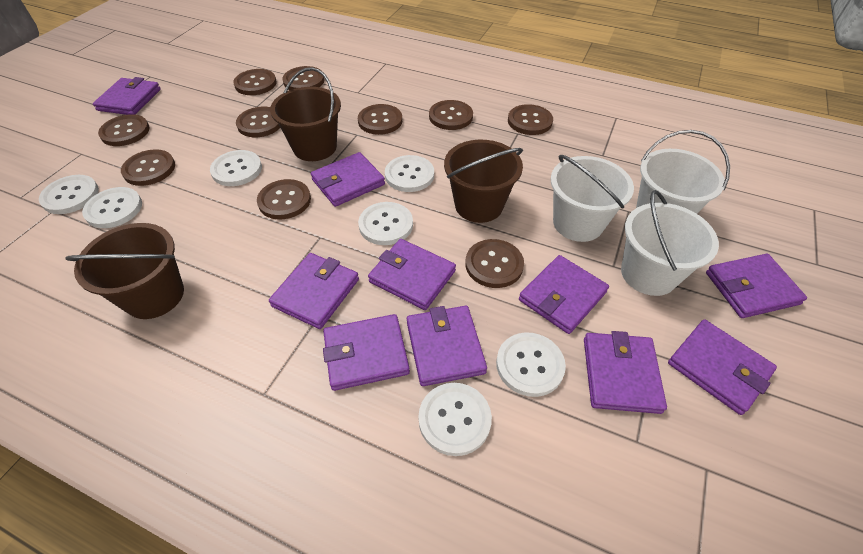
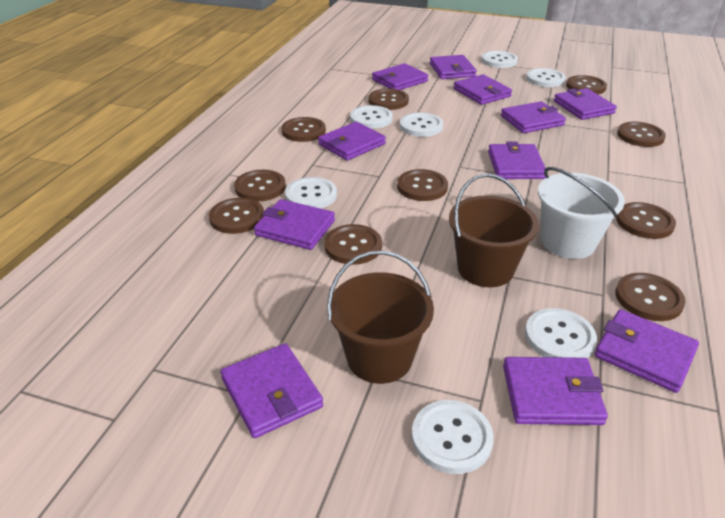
brown bucket: 3 -> 2
purple wallet: 10 -> 11
white bucket: 3 -> 1

